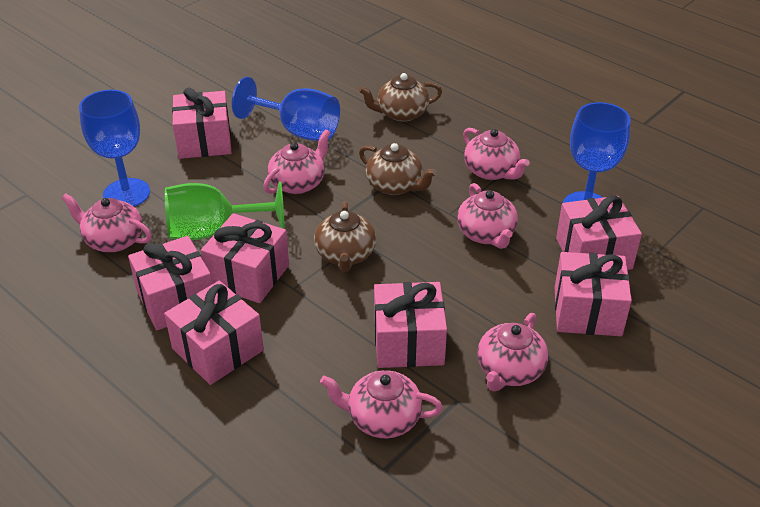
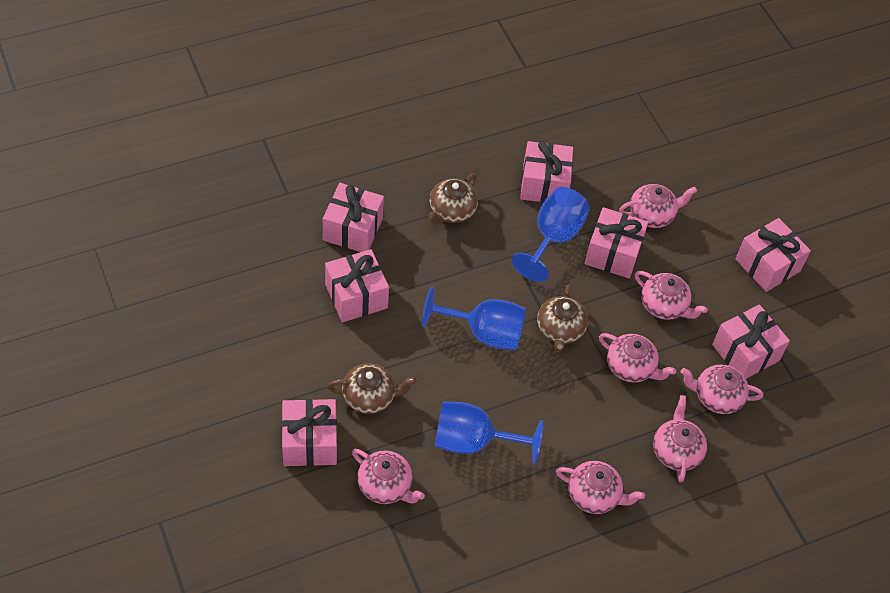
green goblet: 1 -> 0
pink teapot: 6 -> 7

